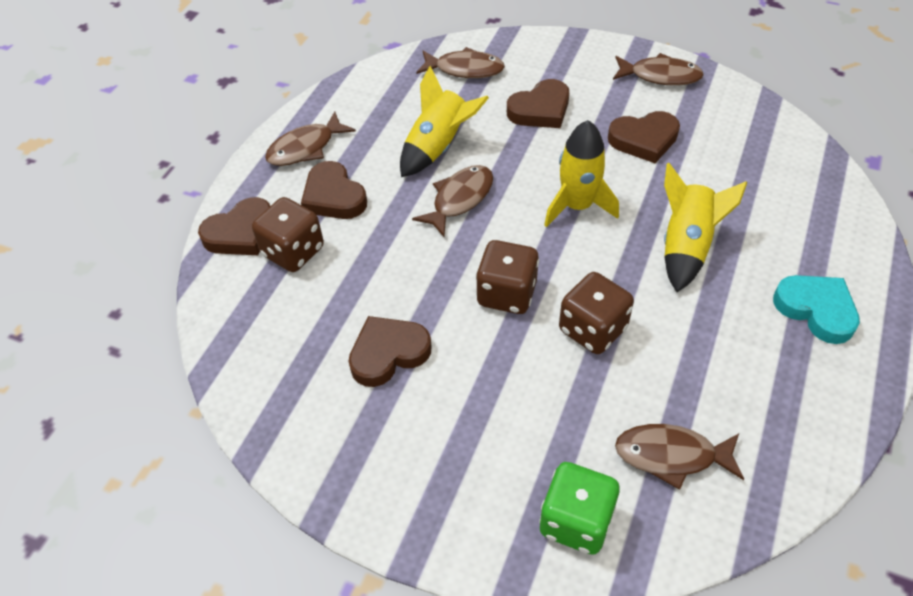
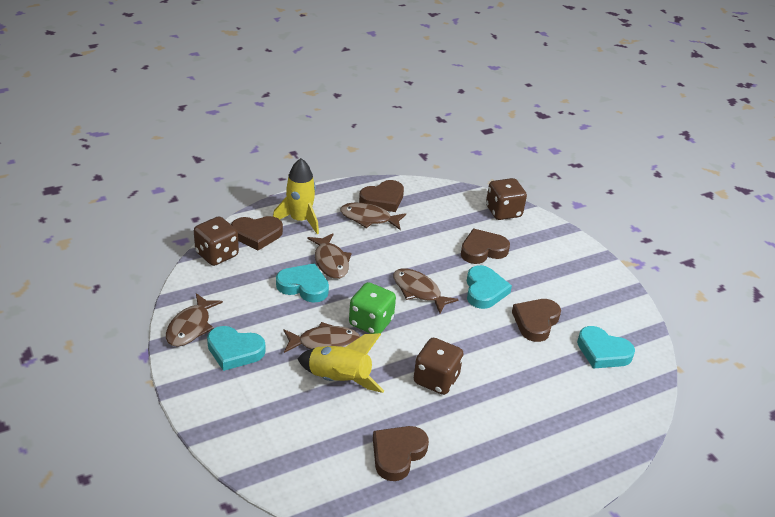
turquoise heart: 1 -> 4
yellow rocket: 3 -> 2

